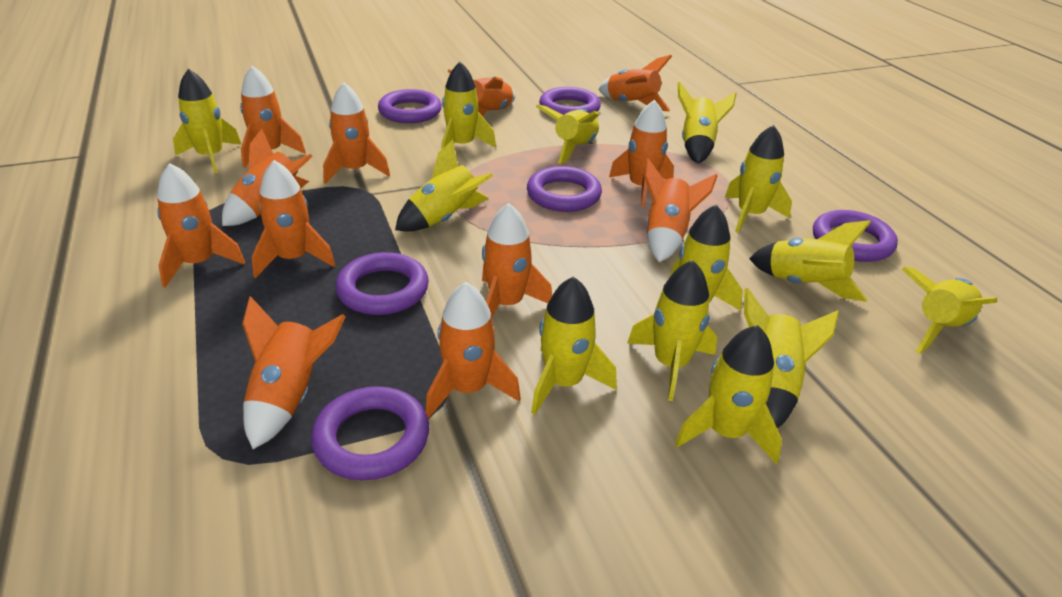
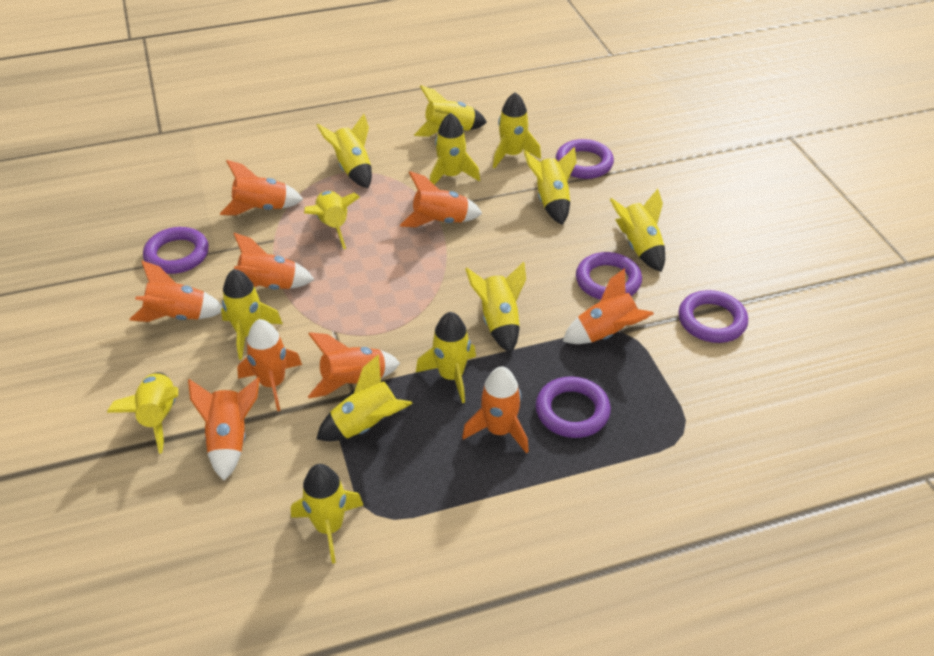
orange rocket: 12 -> 9
purple ring: 6 -> 5

